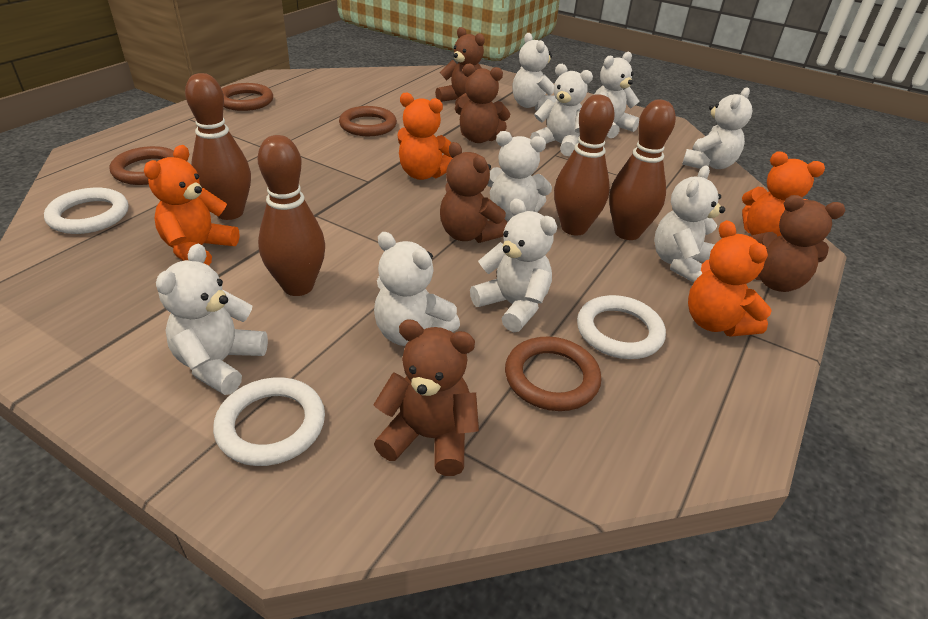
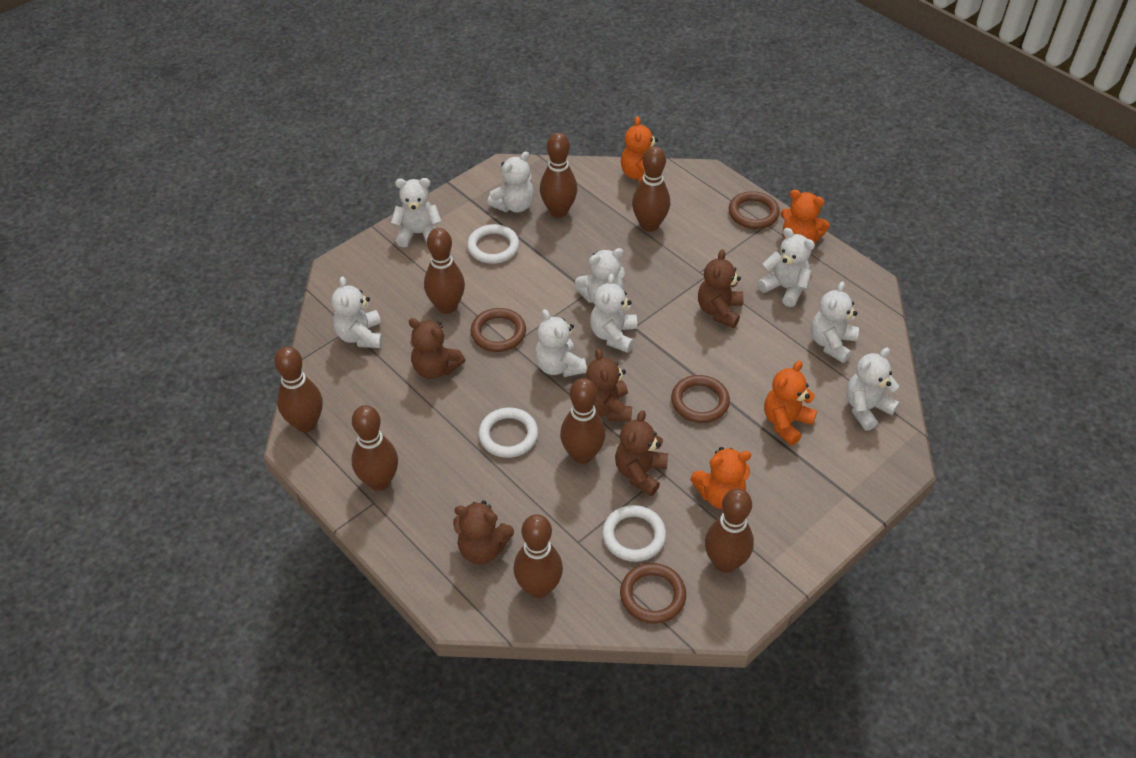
brown bowling pin: 4 -> 8

